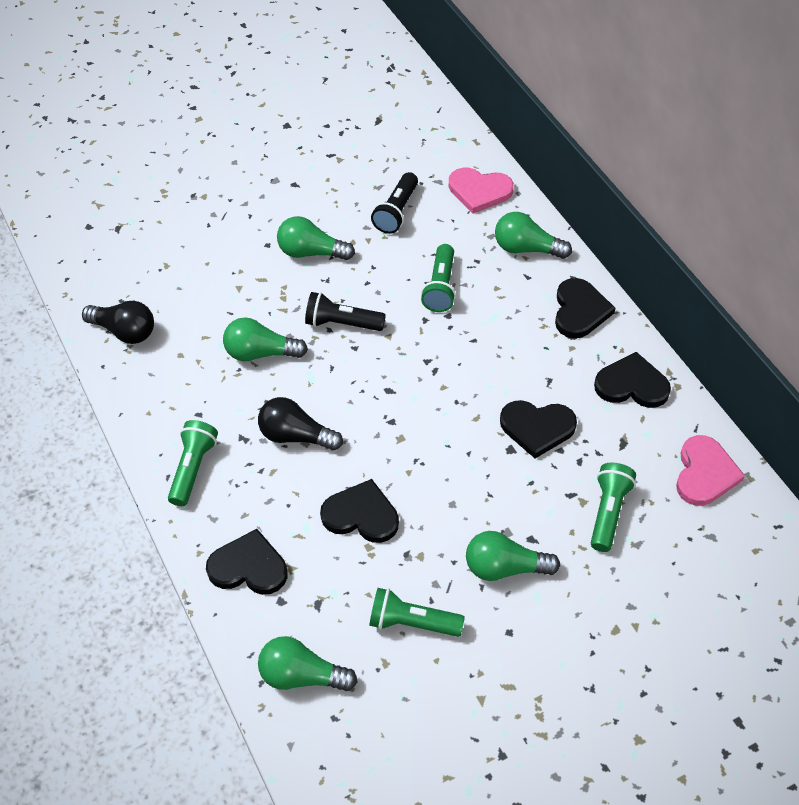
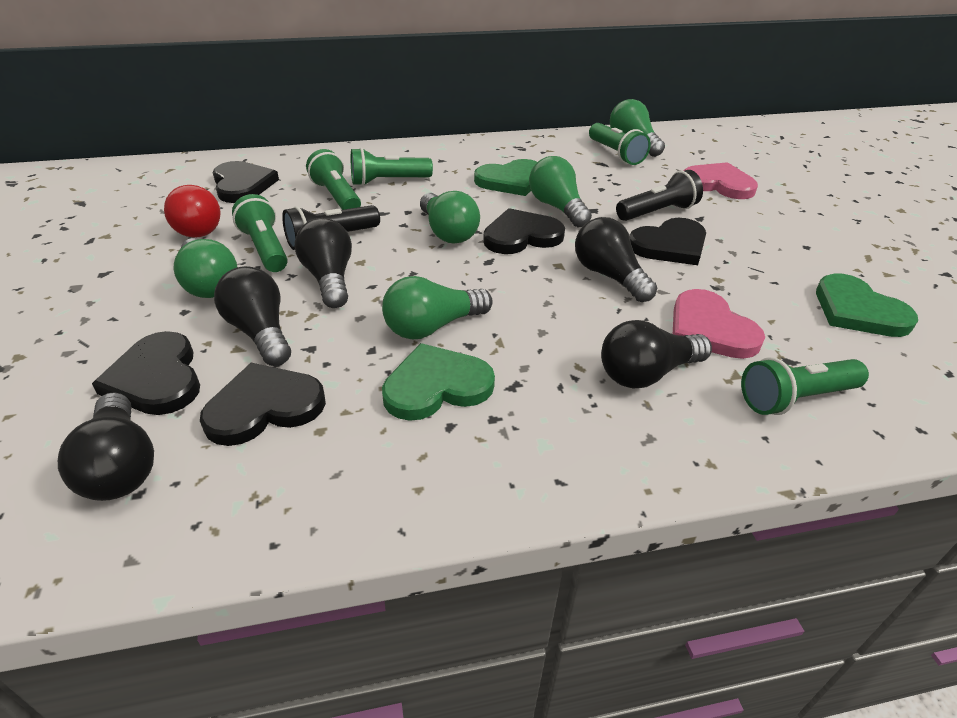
black light bulb: 2 -> 5
green flashlight: 4 -> 5
green heart: 0 -> 3
red light bulb: 0 -> 1

